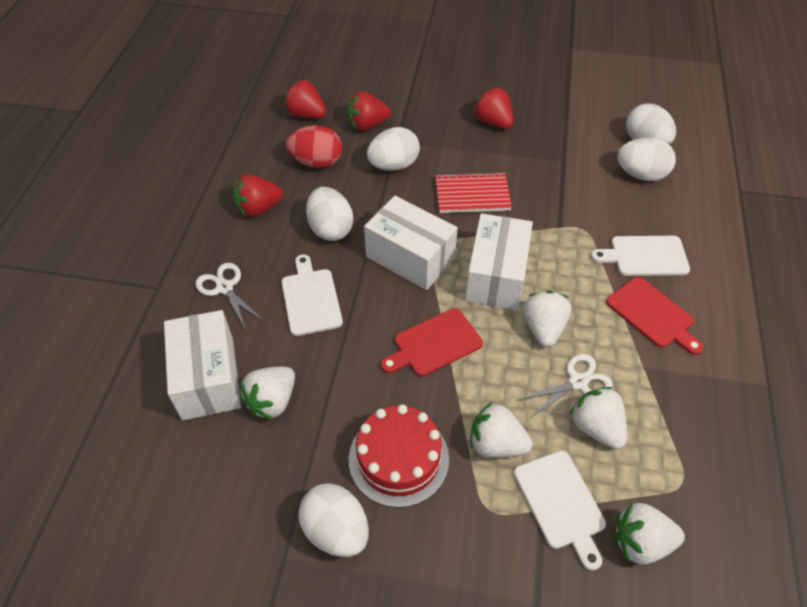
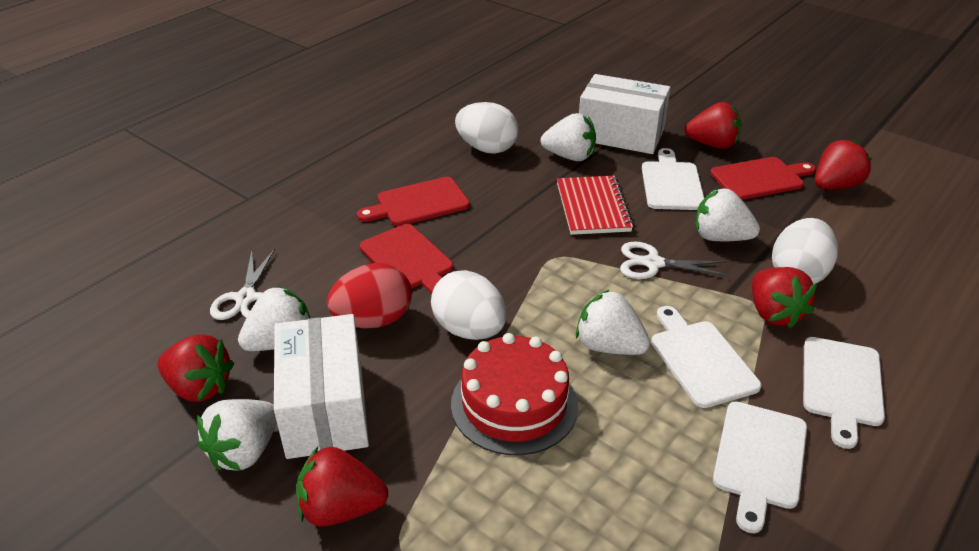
red cutting board: 2 -> 3
red strawberry: 4 -> 5
white box: 3 -> 2
white cutting board: 3 -> 4
white egg: 5 -> 3

